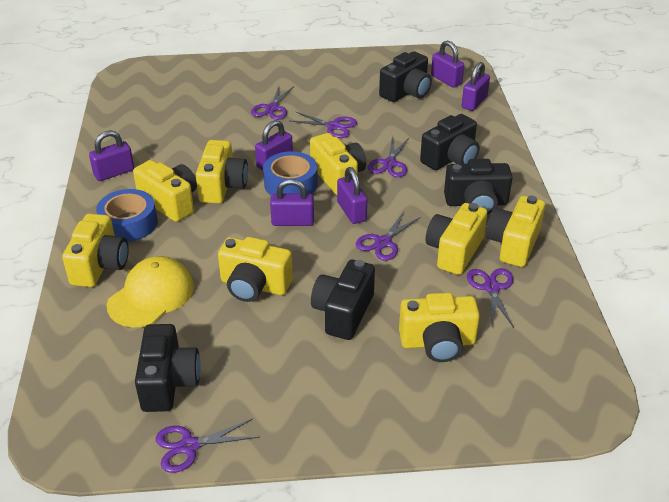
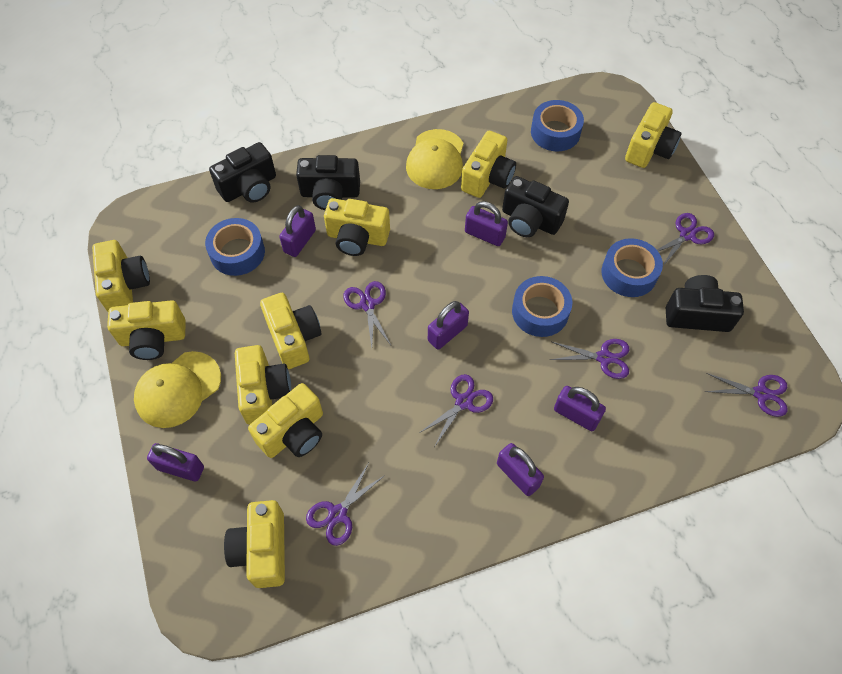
black camera: 5 -> 4
blue tape: 2 -> 4
yellow camera: 8 -> 9
yellow cap: 1 -> 2

